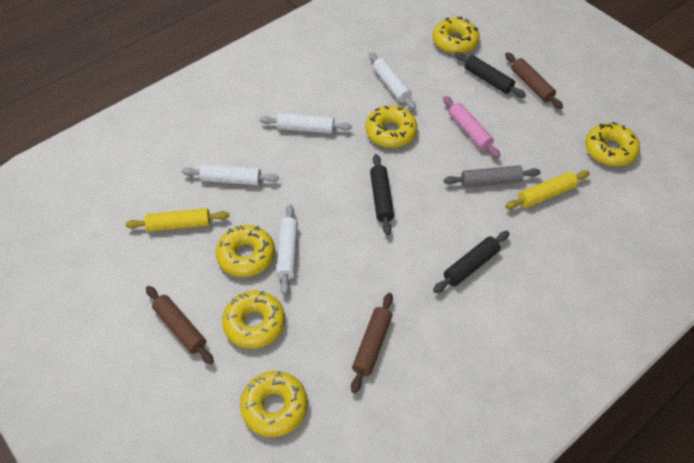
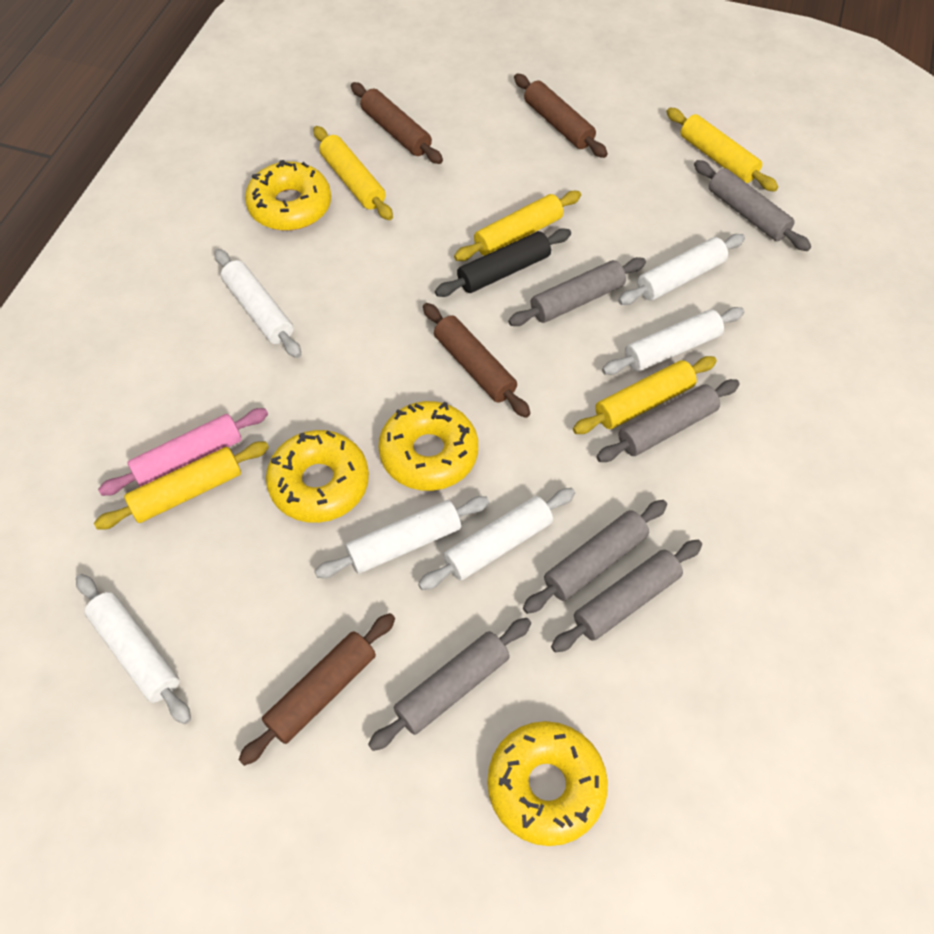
black rolling pin: 3 -> 1
brown rolling pin: 3 -> 4
grey rolling pin: 1 -> 6
white rolling pin: 4 -> 6
yellow donut: 6 -> 4
yellow rolling pin: 2 -> 5

